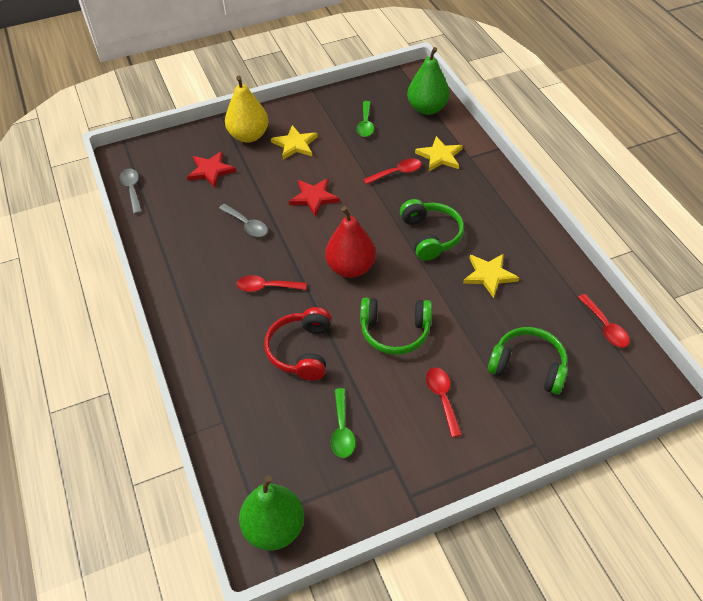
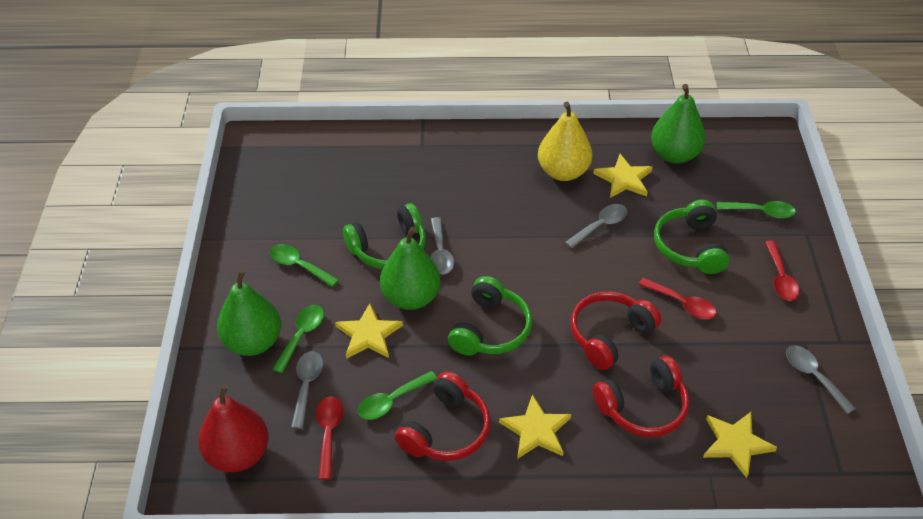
green pear: 2 -> 3
green spoon: 2 -> 4
grey spoon: 2 -> 4
red headphones: 1 -> 3
red spoon: 4 -> 3
red star: 2 -> 0
yellow star: 3 -> 4

